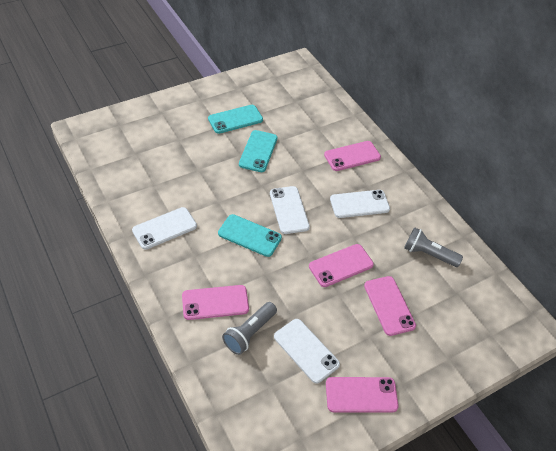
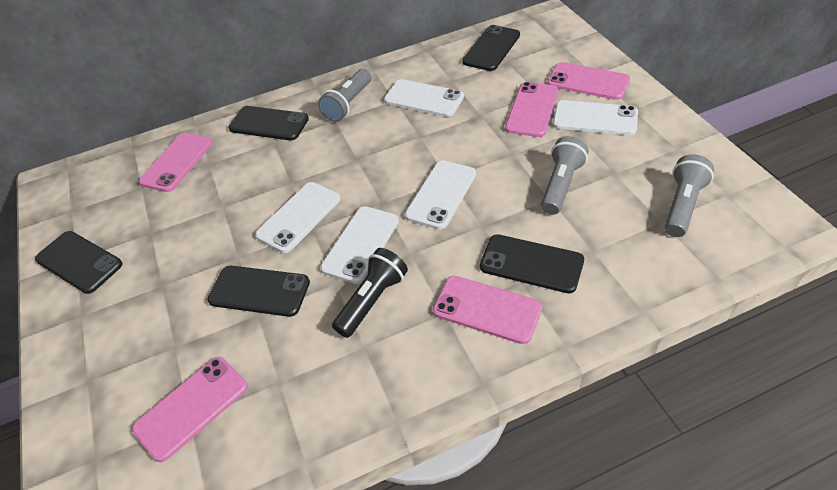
black flashlight: 0 -> 1
black phone: 0 -> 5
grey flashlight: 2 -> 3
turquoise phone: 3 -> 0
white phone: 4 -> 5

